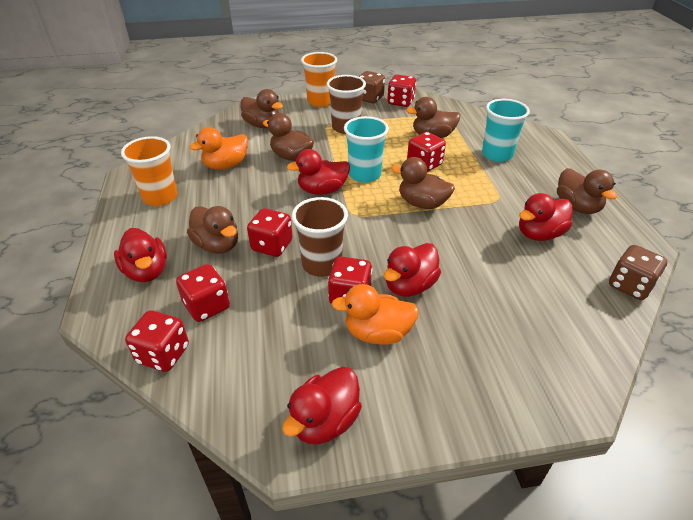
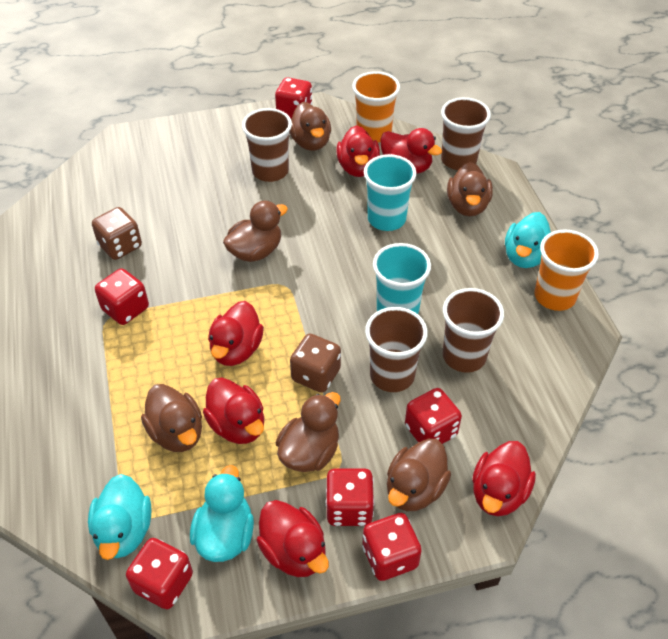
brown cup: 2 -> 4
orange duck: 2 -> 0
red duck: 5 -> 6
turquoise duck: 0 -> 3

